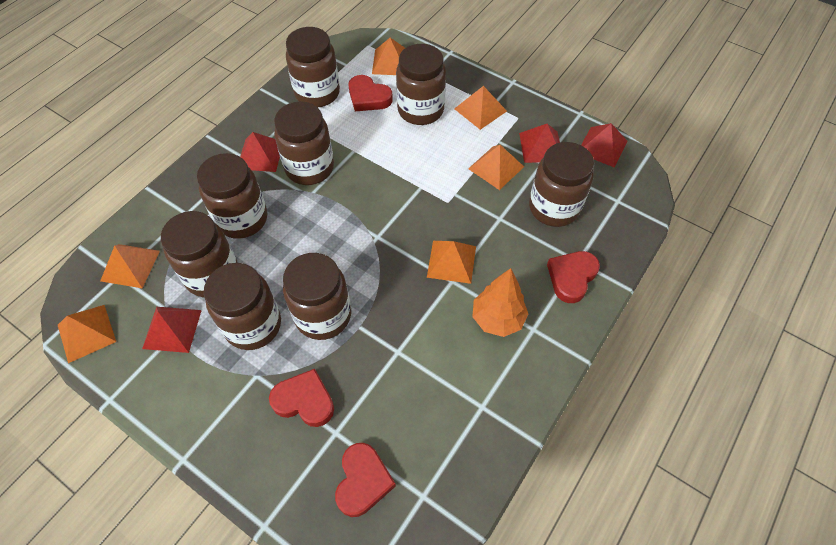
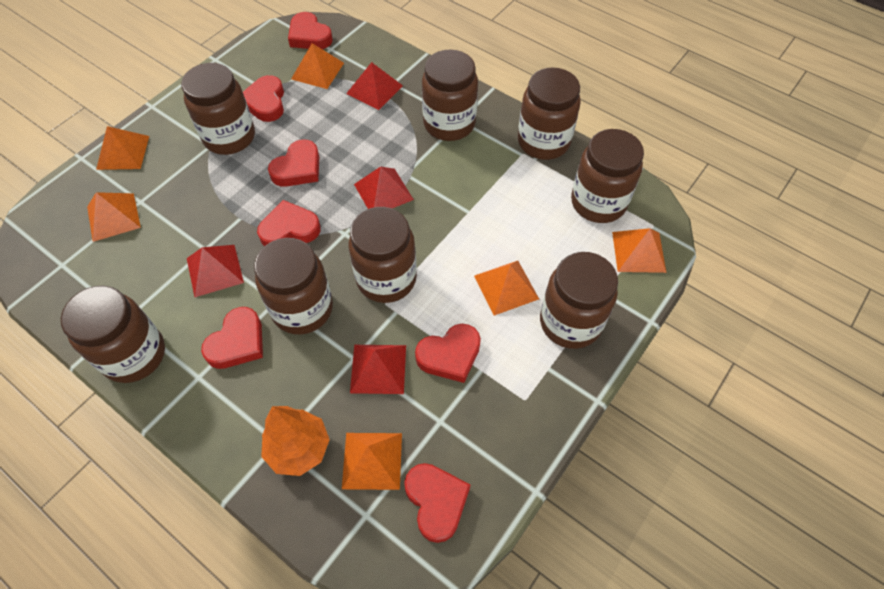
red heart: 4 -> 7

